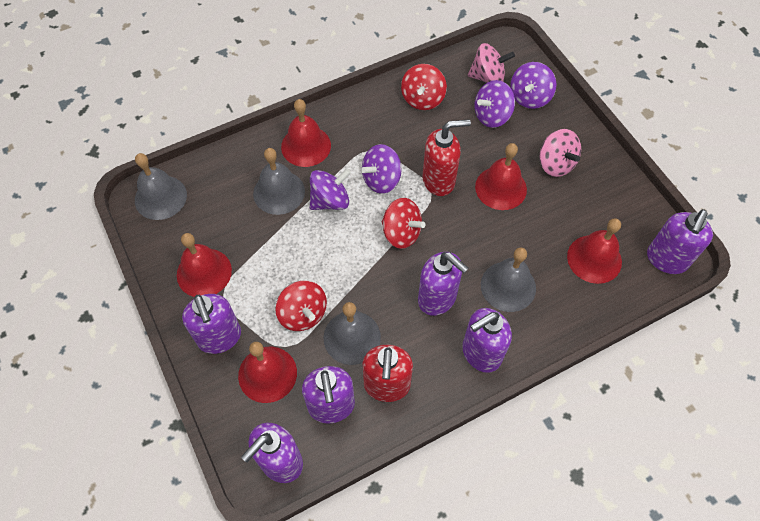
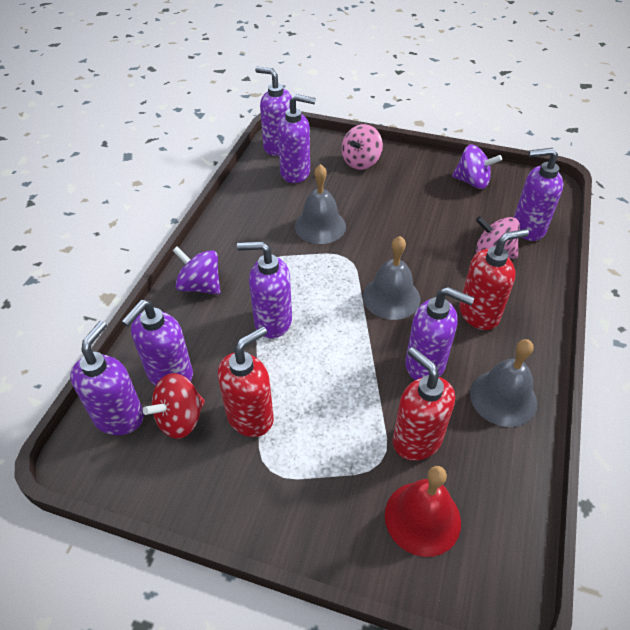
grey bell: 4 -> 3
purple soap dispenser: 6 -> 7
purple spinning top: 4 -> 2
red bell: 5 -> 1
red soap dispenser: 2 -> 3
red spinning top: 3 -> 1

